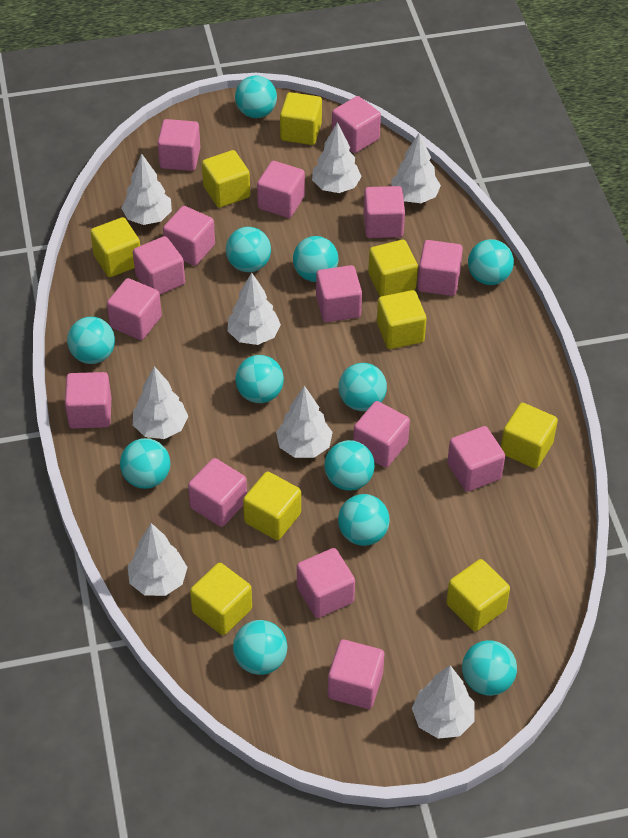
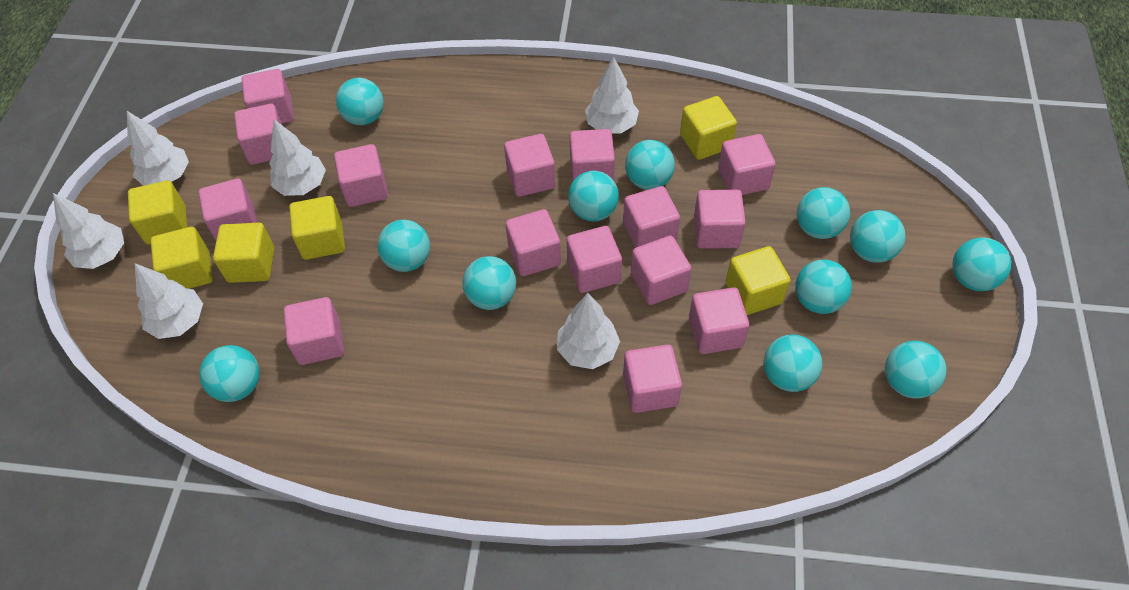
white tree: 8 -> 6
yellow cube: 9 -> 6

